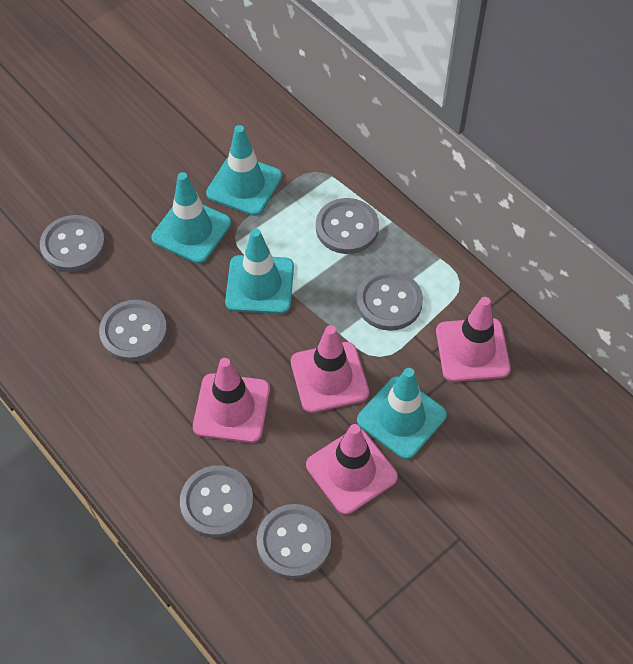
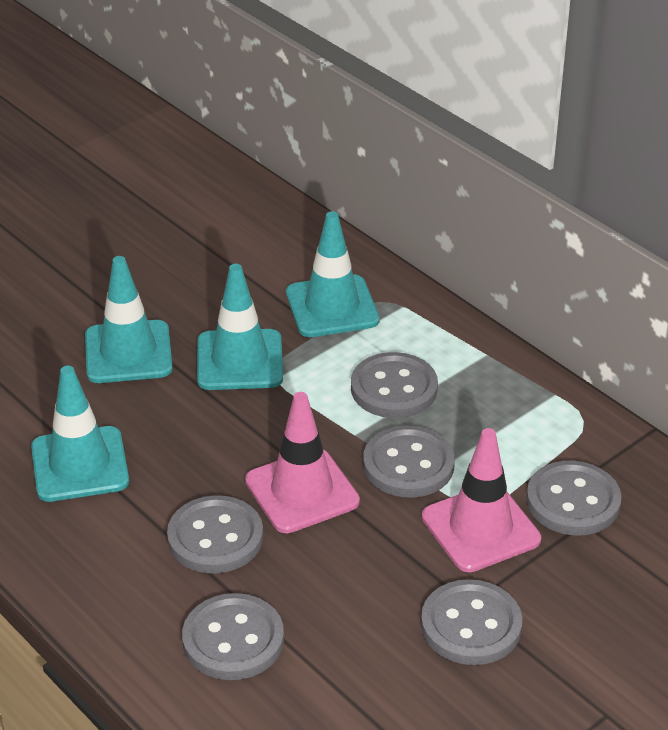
pink traffic cone: 4 -> 2

